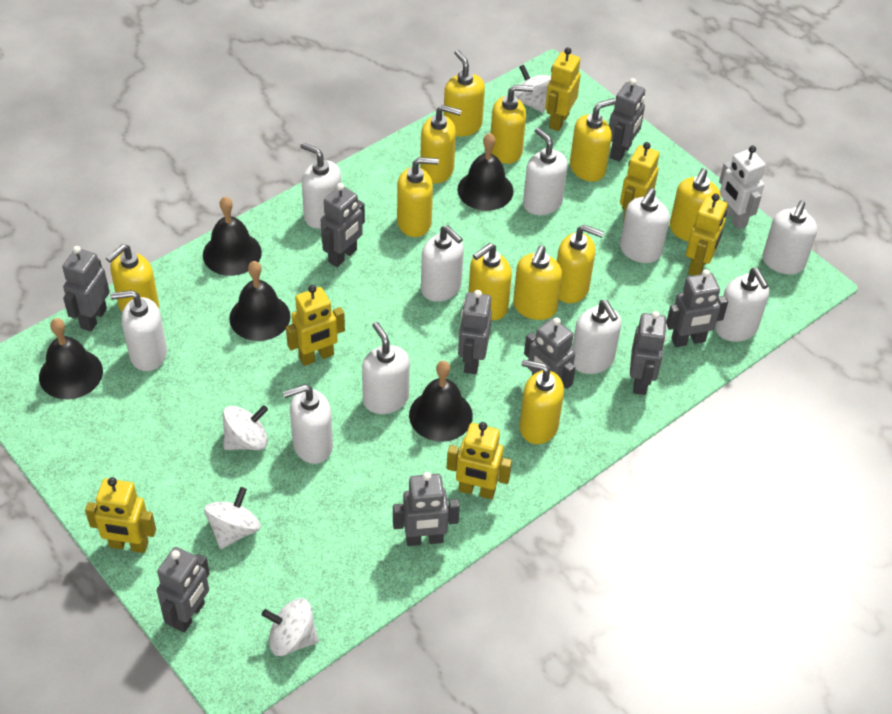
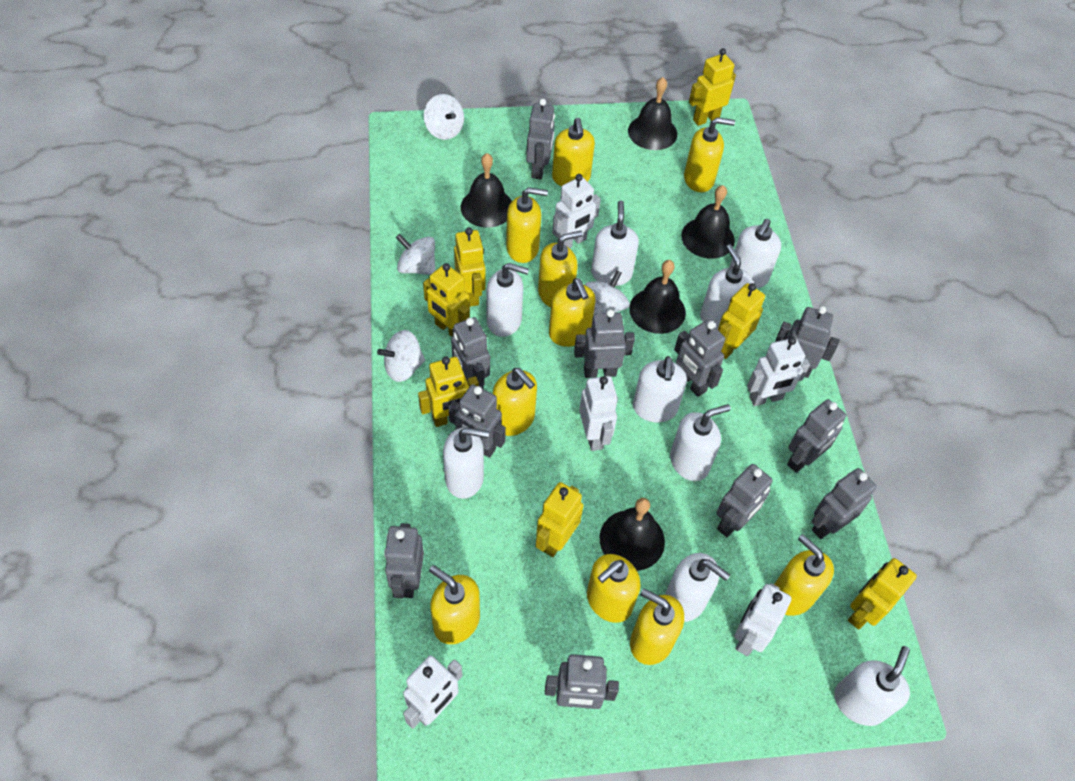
grey robot: 9 -> 11
white robot: 1 -> 5
white soap dispenser: 10 -> 9
yellow robot: 6 -> 7
yellow soap dispenser: 11 -> 10

